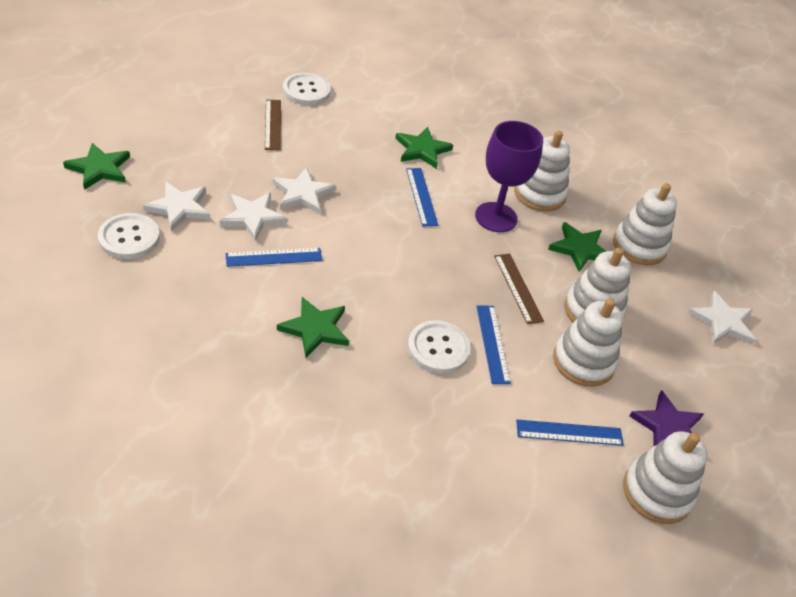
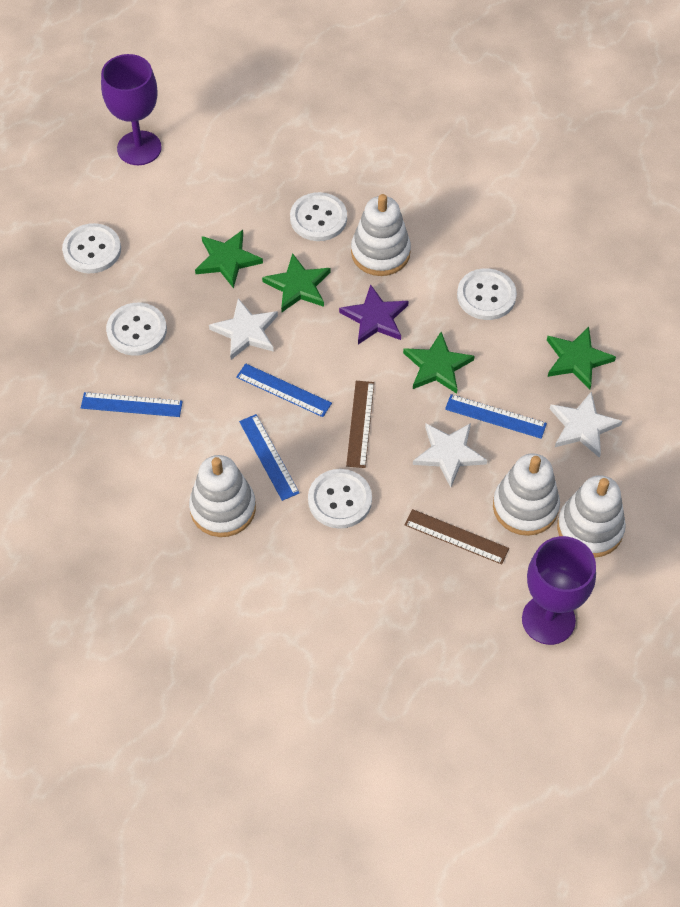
purple goblet: 1 -> 2
white button: 3 -> 5
white stacking toy: 5 -> 4
white star: 4 -> 3

